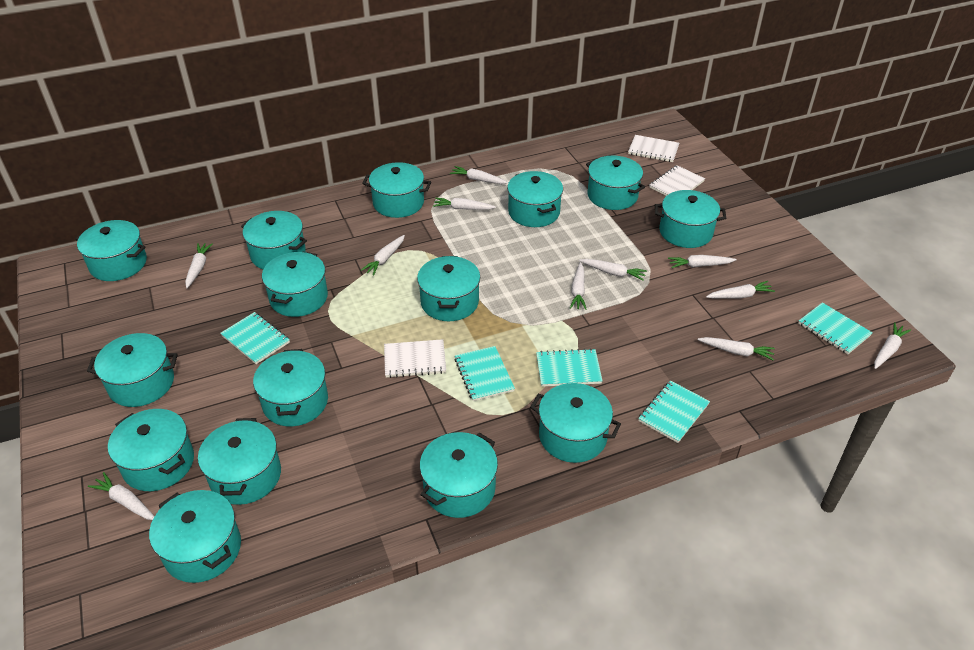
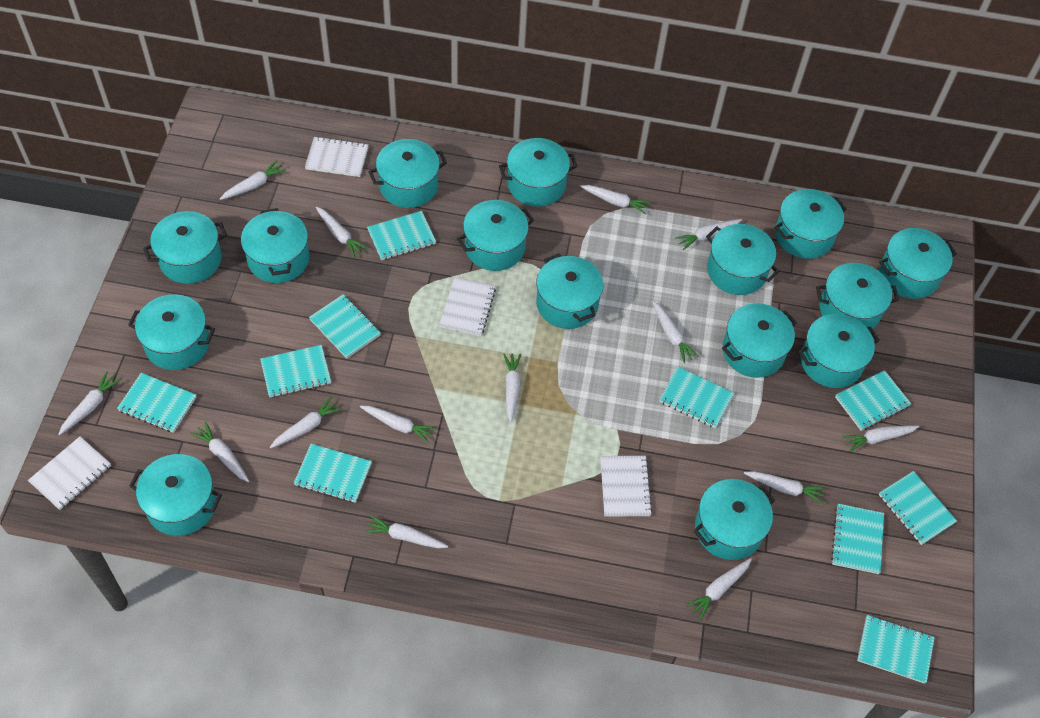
turquoise notebook: 5 -> 10
white carrot: 11 -> 14
white notebook: 3 -> 4

